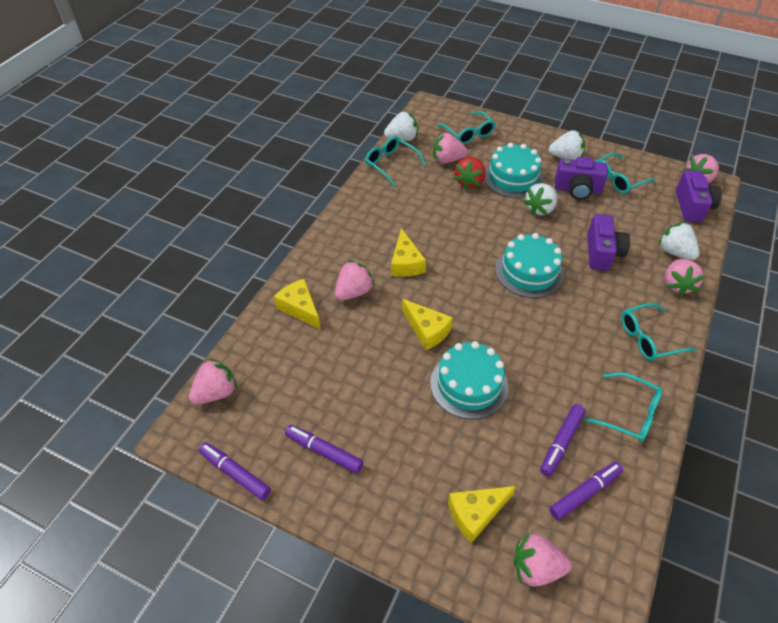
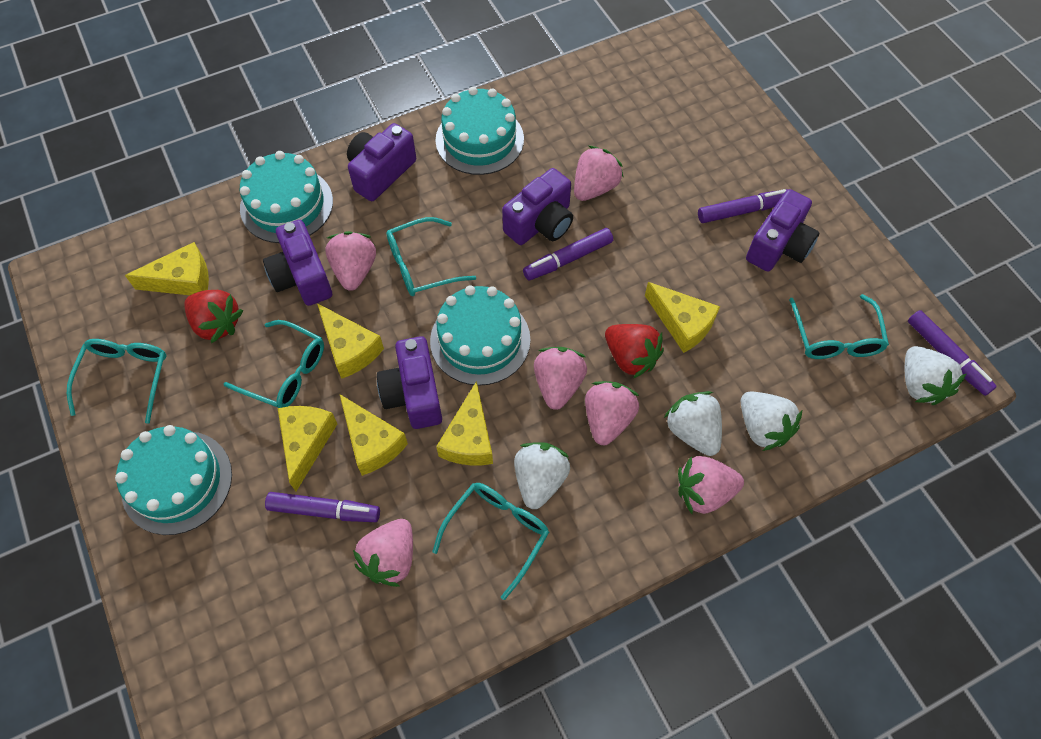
purple camera: 3 -> 5
red strawberry: 1 -> 2
turquoise cake: 3 -> 4
yellow cheese: 4 -> 6

